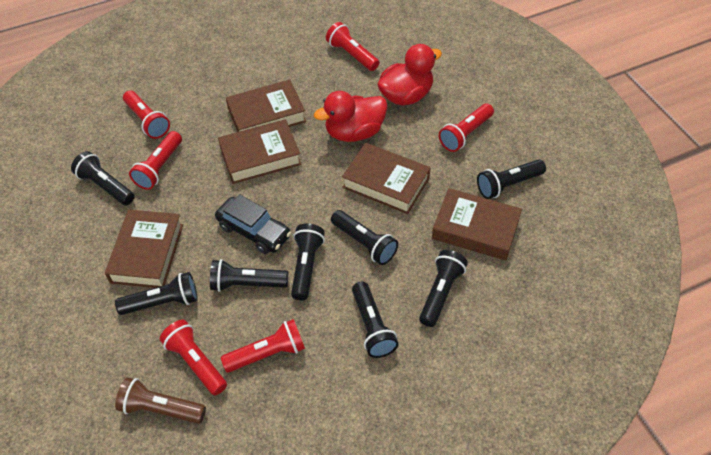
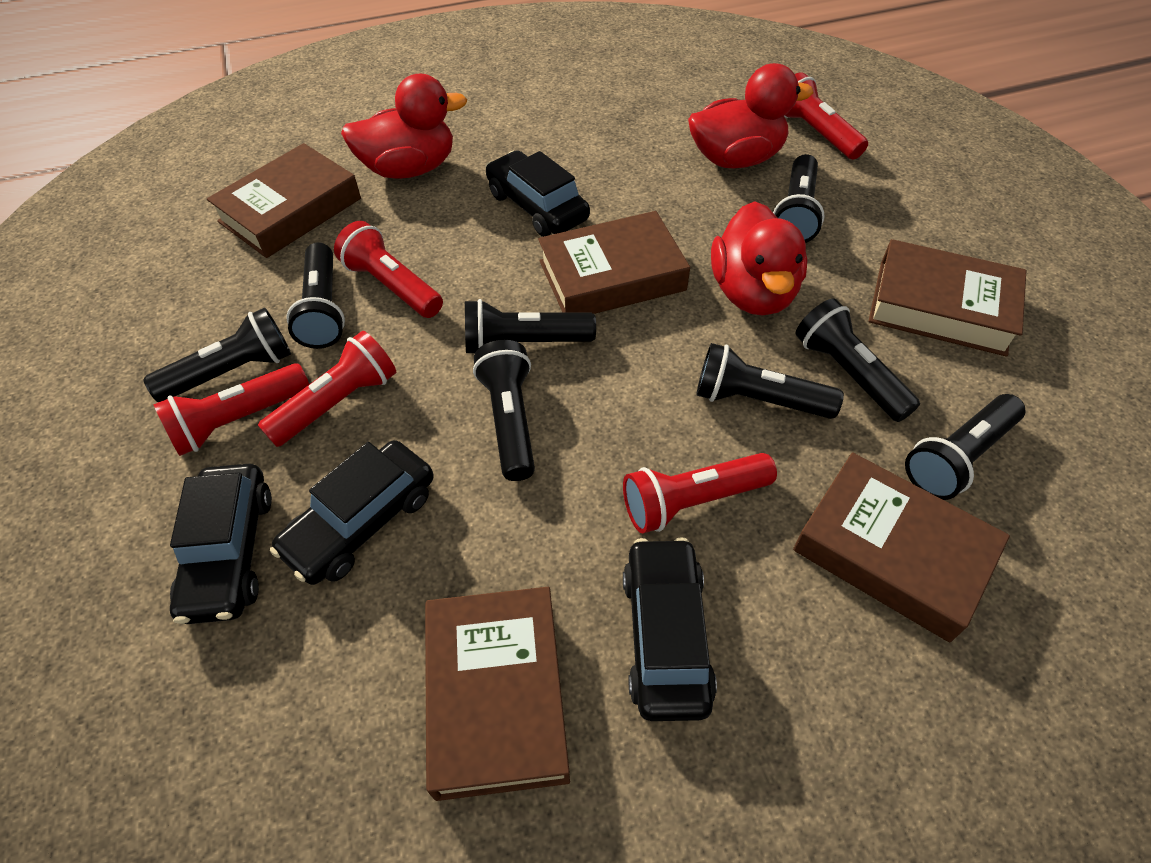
black car: 1 -> 4
brown flashlight: 1 -> 0
red duck: 2 -> 3
red flashlight: 6 -> 5

